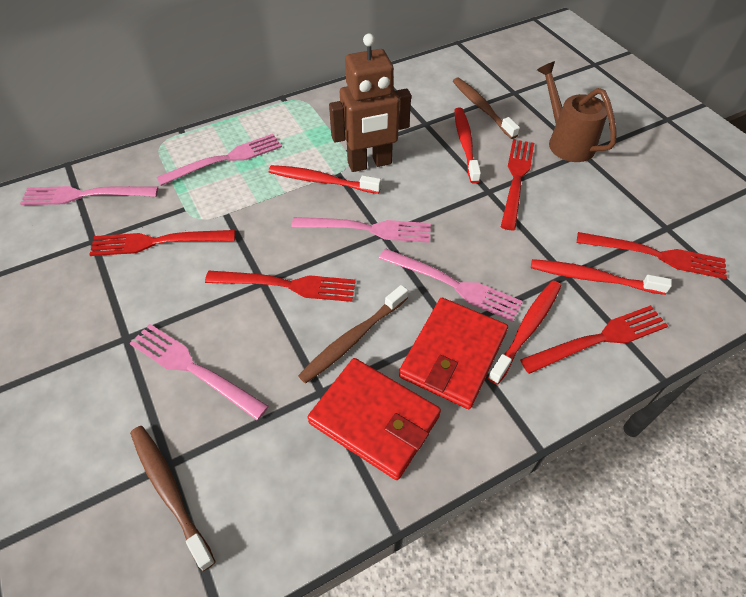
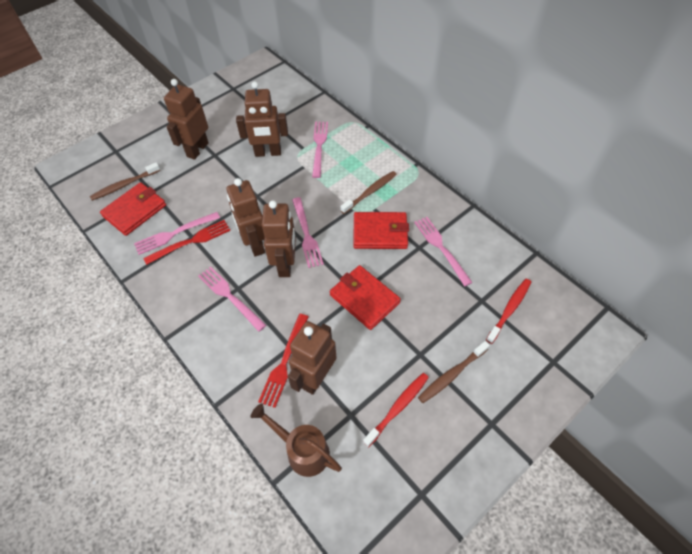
brown robot: 1 -> 5
red fork: 5 -> 2
red toothbrush: 4 -> 2
red wallet: 2 -> 3

